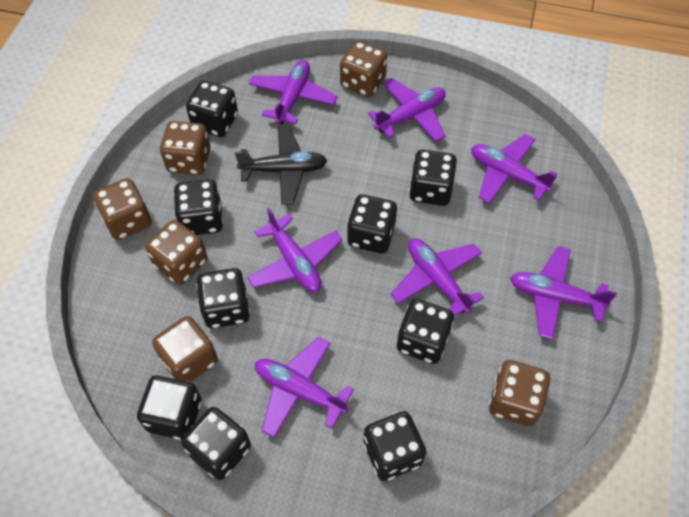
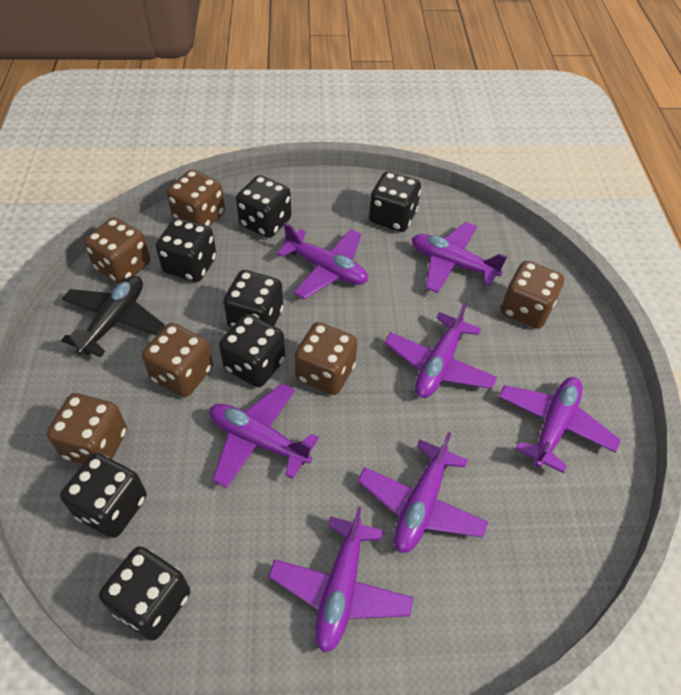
black dice: 9 -> 7

